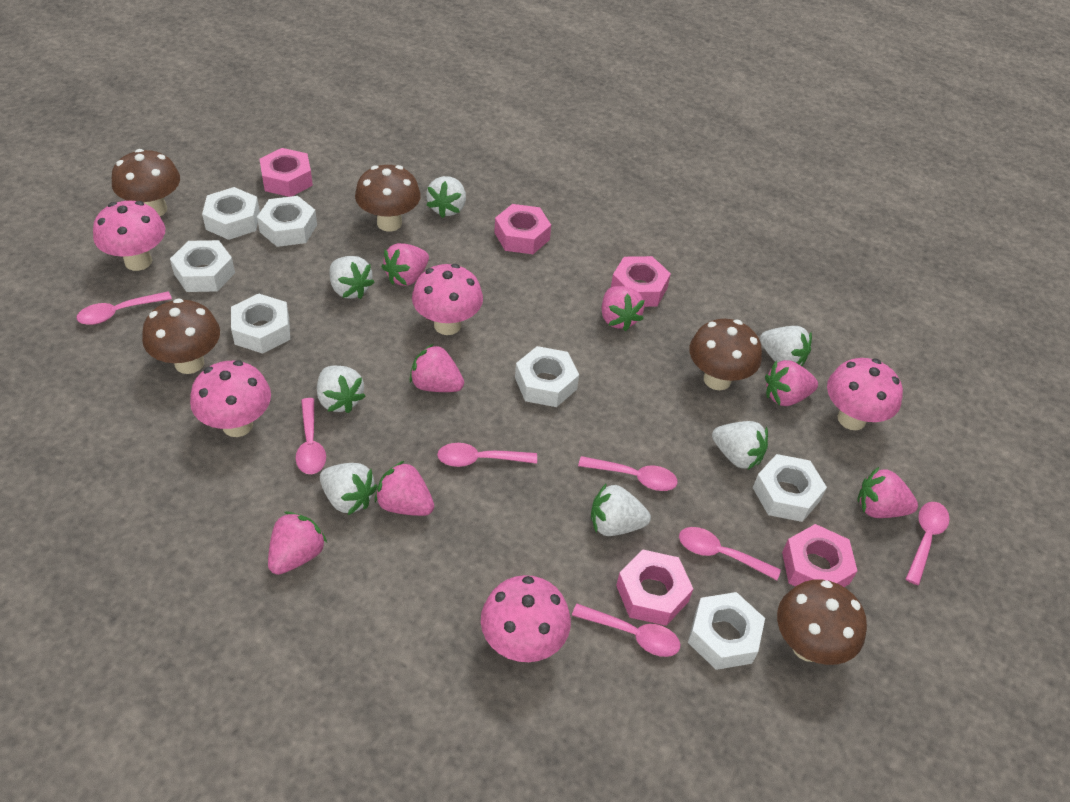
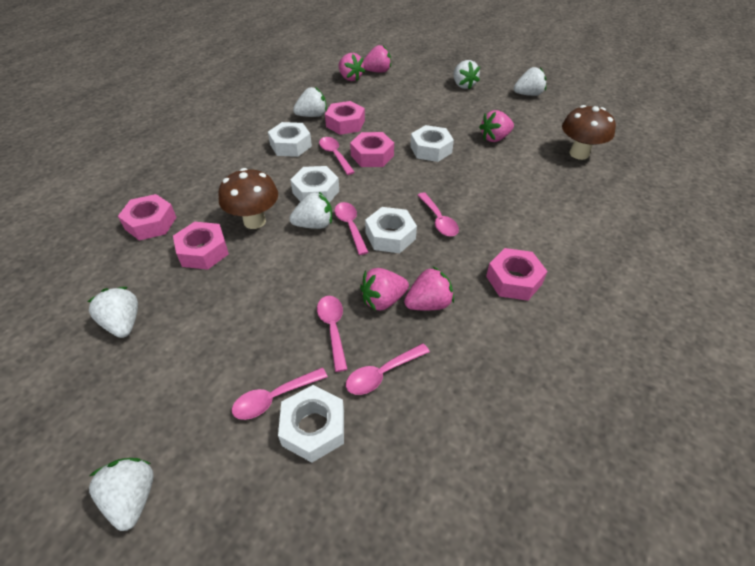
brown mushroom: 5 -> 2
pink mushroom: 5 -> 0
pink spoon: 7 -> 6
pink strawberry: 7 -> 5
white nut: 7 -> 5
white strawberry: 7 -> 6

